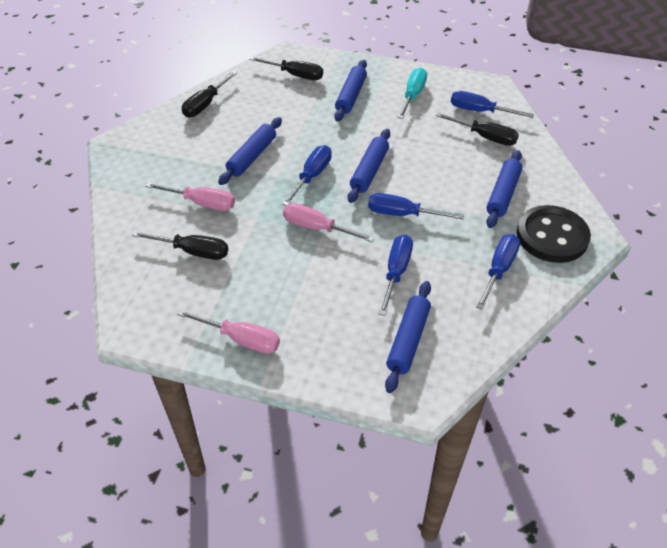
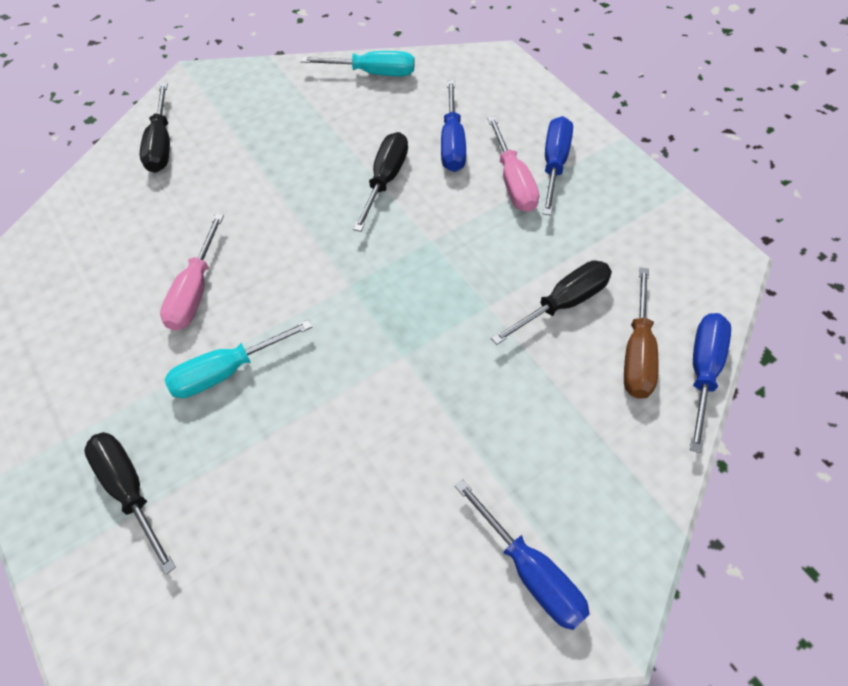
black button: 1 -> 0
blue rolling pin: 5 -> 0
blue screwdriver: 5 -> 4
brown screwdriver: 0 -> 1
pink screwdriver: 3 -> 2
turquoise screwdriver: 1 -> 2

